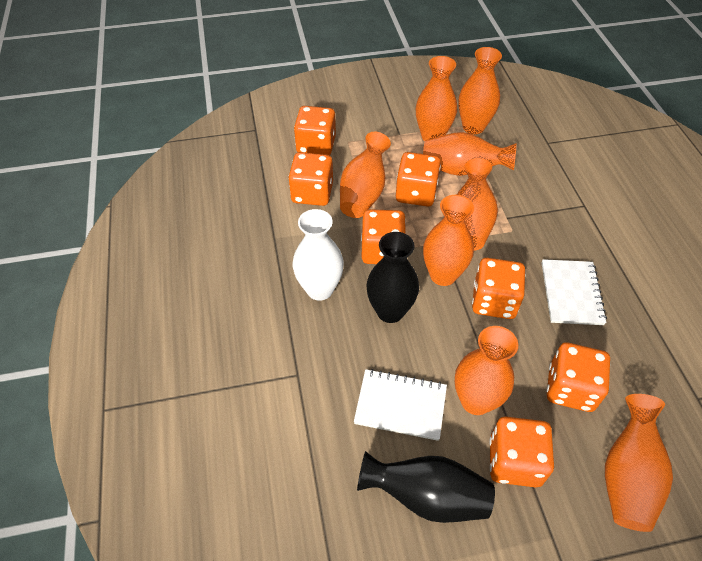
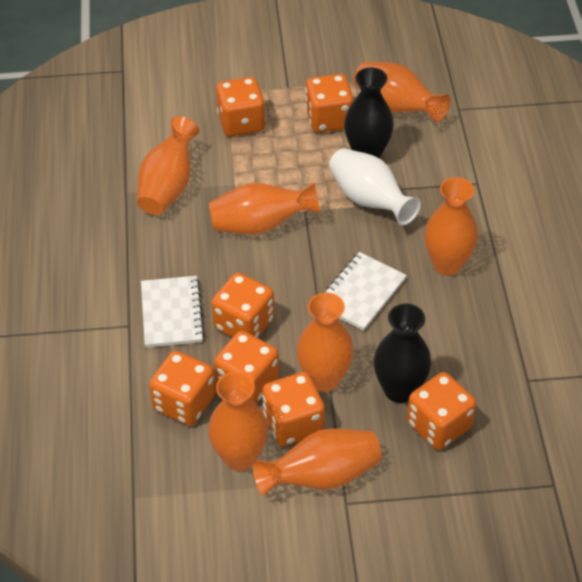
orange vase: 8 -> 7

